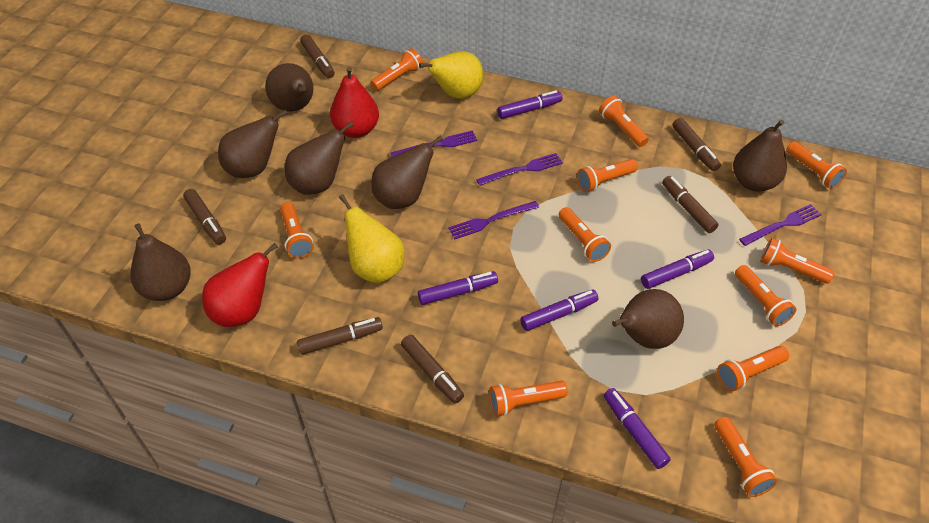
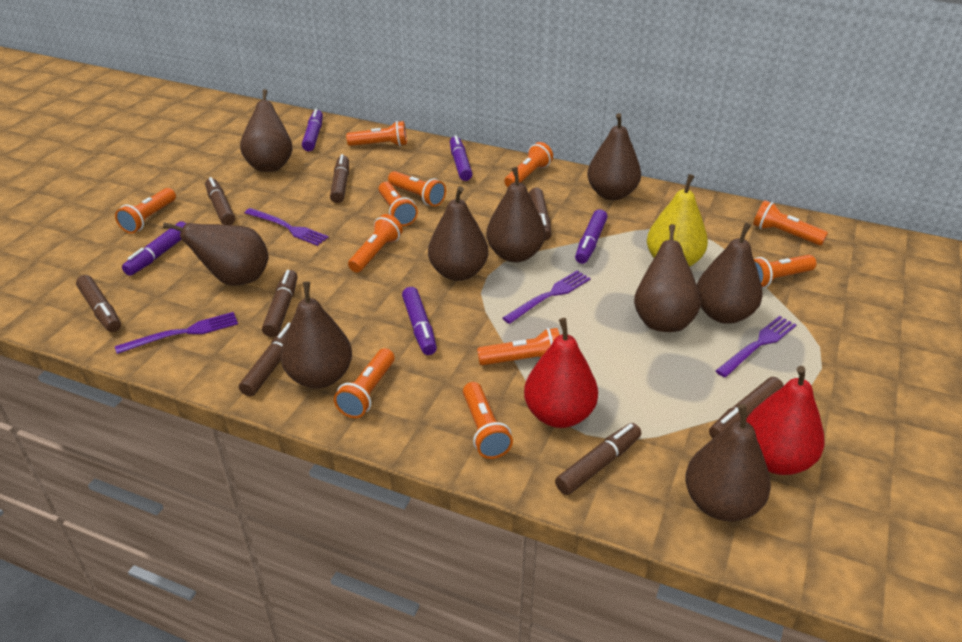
brown marker: 6 -> 8
brown pear: 7 -> 9
yellow pear: 2 -> 1

